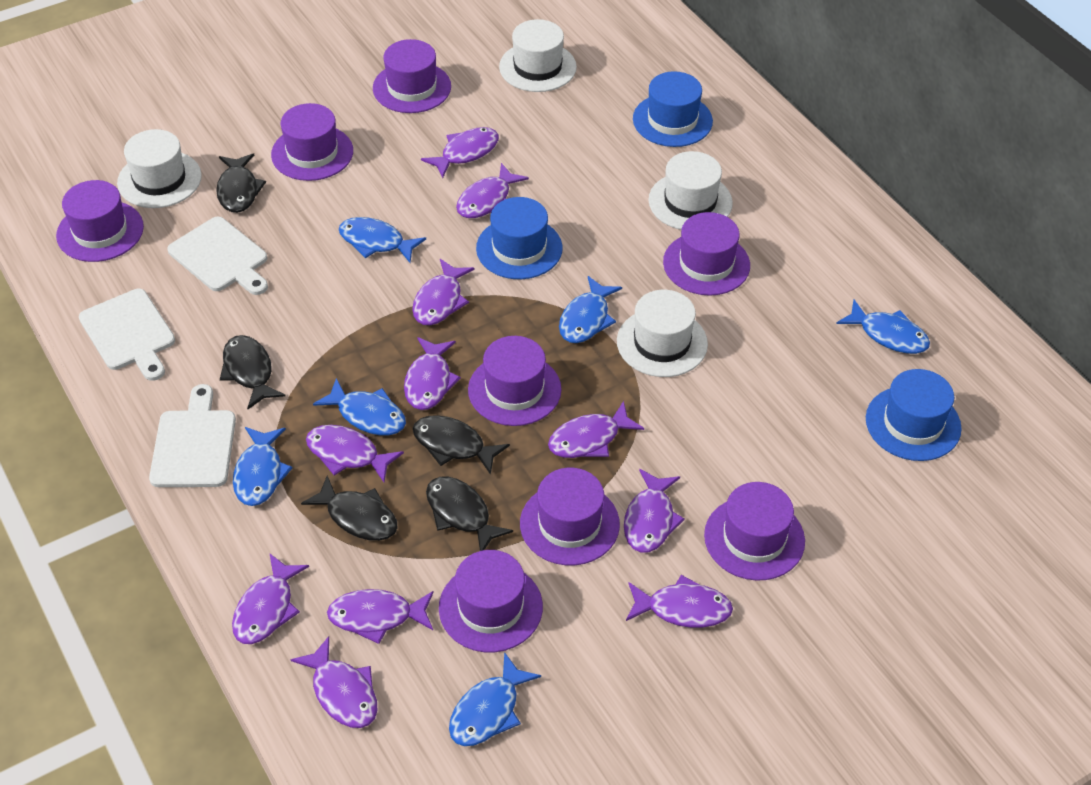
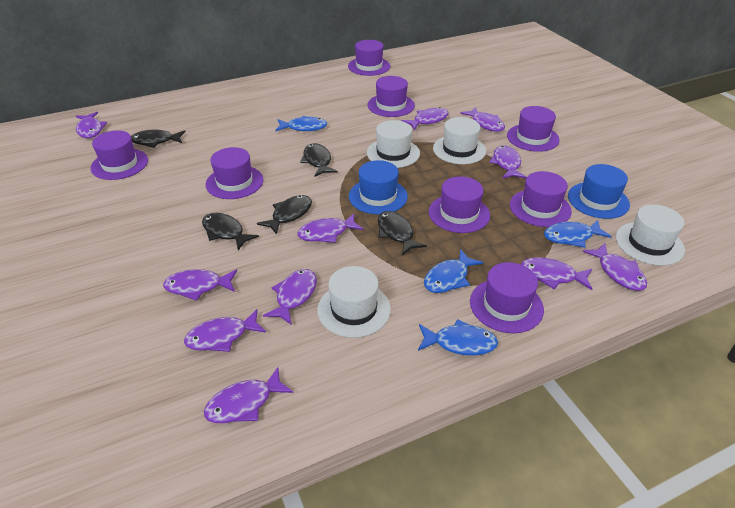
blue fish: 6 -> 4
blue hat: 3 -> 2
white cutting board: 3 -> 0

